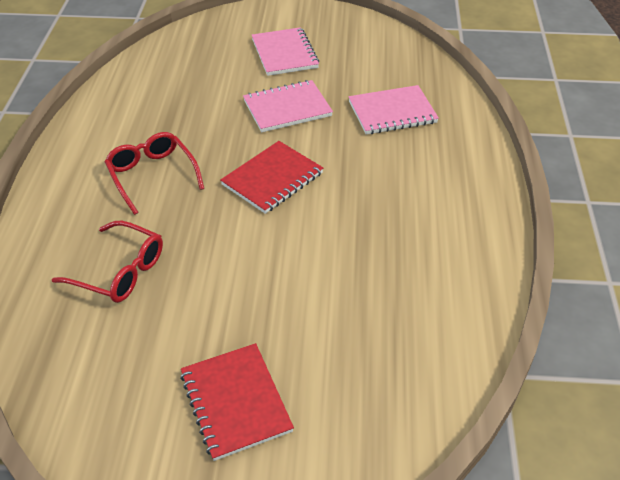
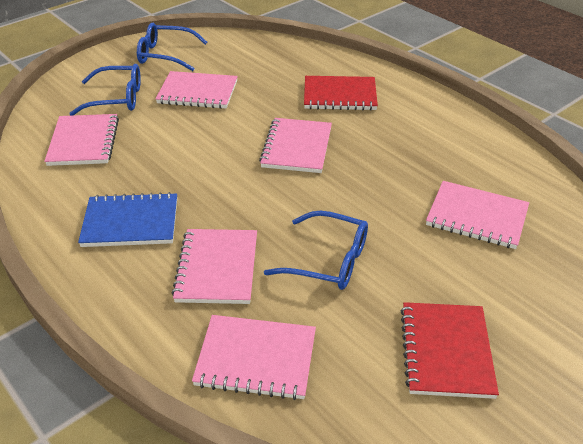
blue glasses: 0 -> 3
blue notebook: 0 -> 1
pink notebook: 3 -> 6
red glasses: 2 -> 0

